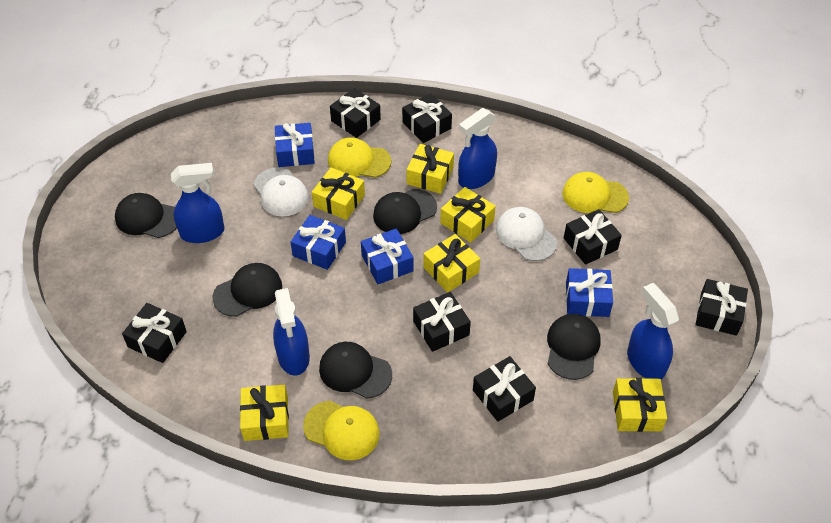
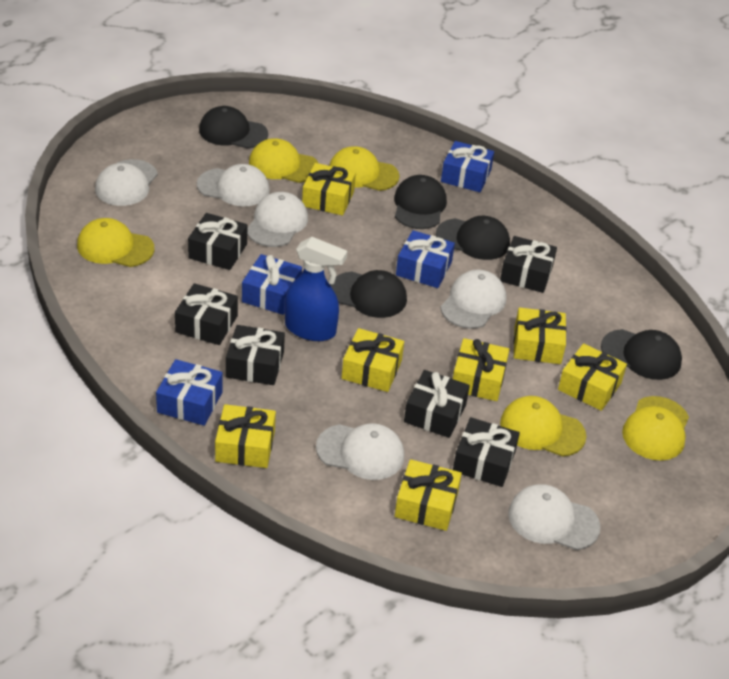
black gift: 7 -> 6
blue spray bottle: 4 -> 1
white cap: 2 -> 6
yellow cap: 3 -> 5
yellow gift: 6 -> 7

